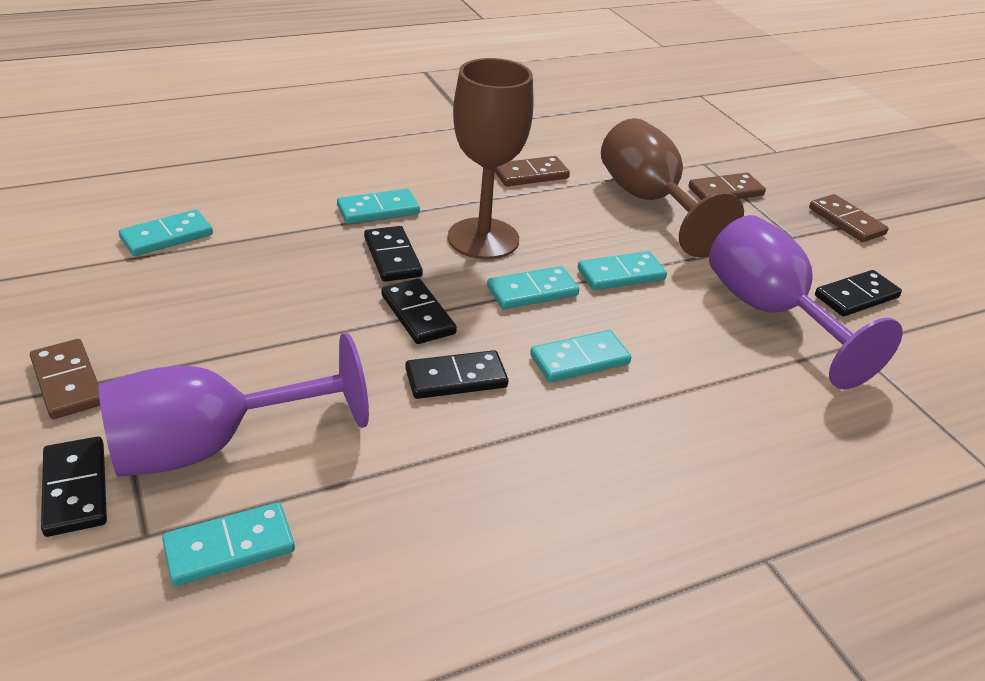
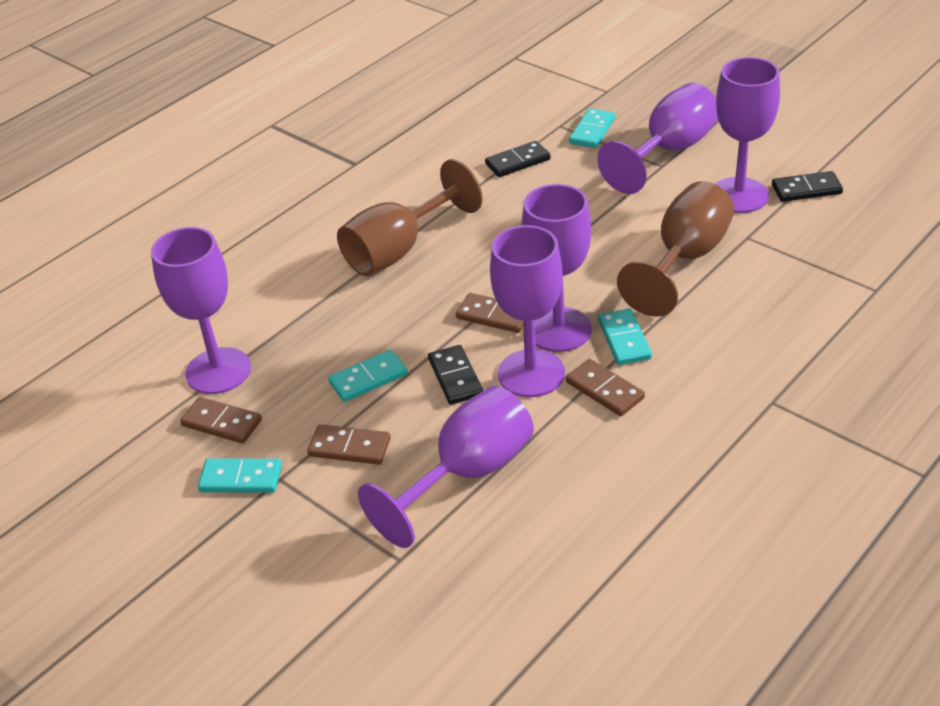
black domino: 5 -> 3
purple goblet: 2 -> 6
turquoise domino: 6 -> 4

